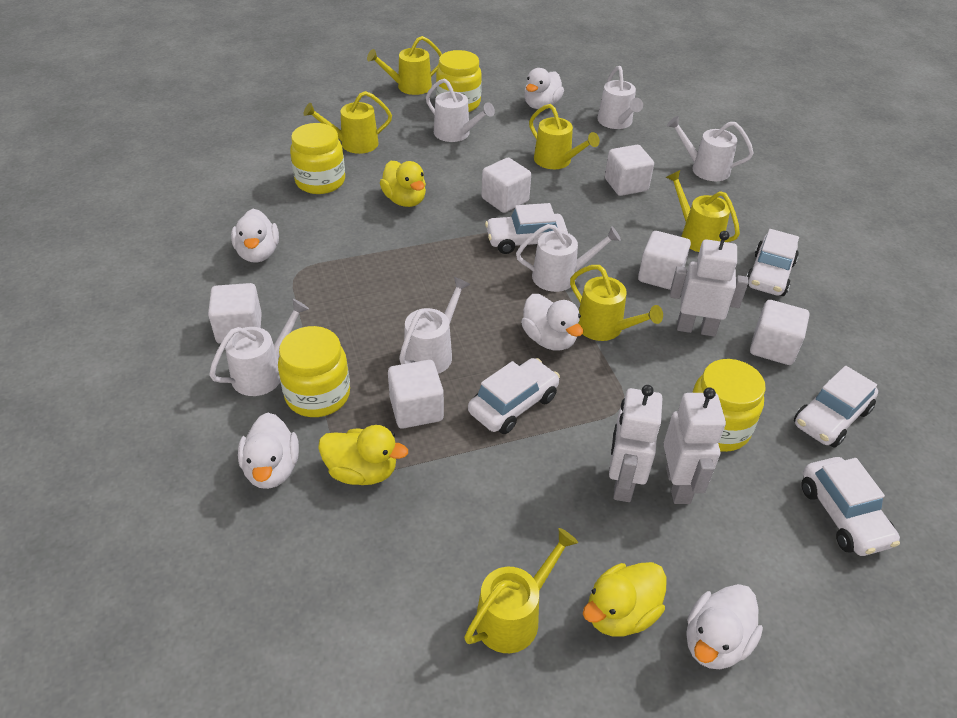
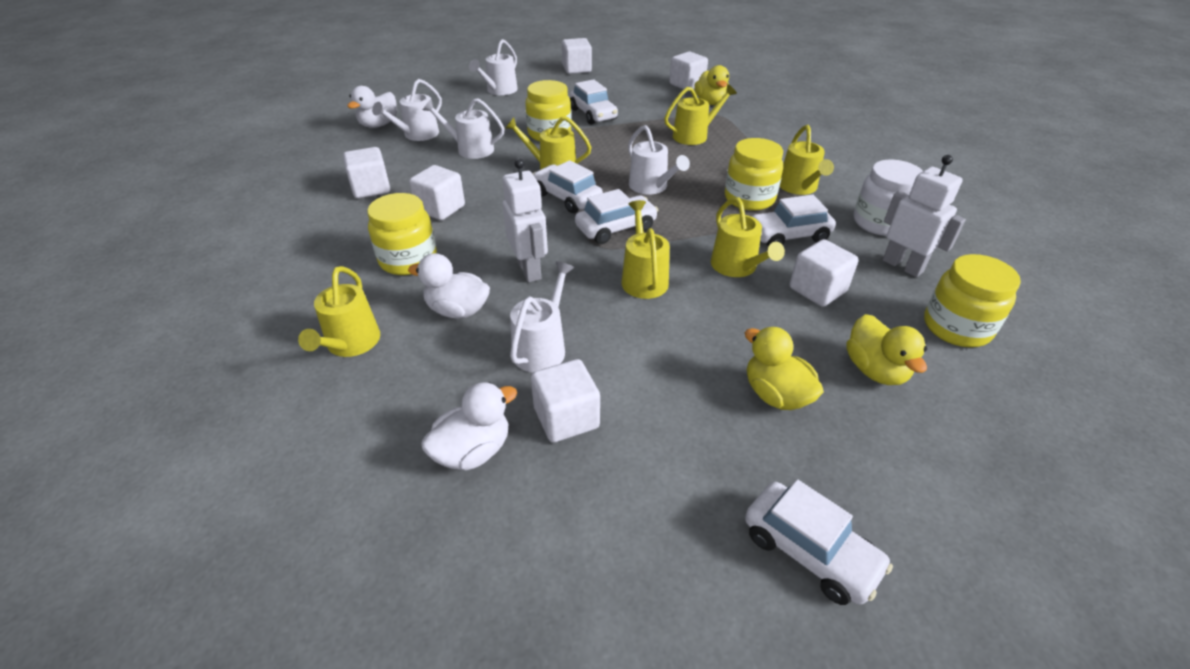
white duck: 5 -> 3
white jar: 0 -> 1
white robot: 3 -> 2
white watering can: 6 -> 5

